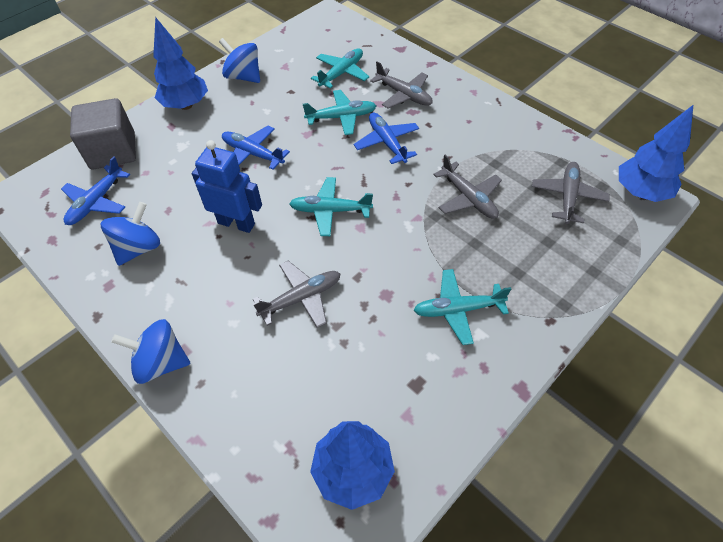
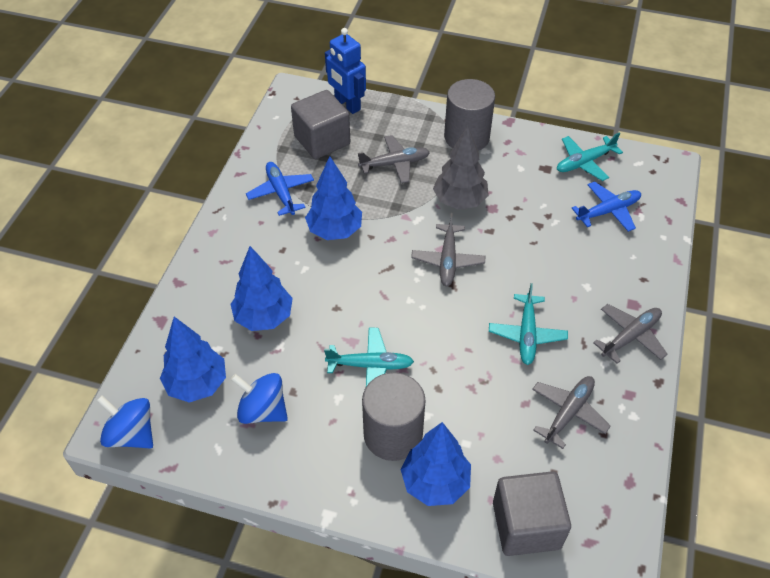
blue plane: 3 -> 2
blue spinning top: 3 -> 2
blue tree: 3 -> 4
grey cube: 1 -> 2
grey cylinder: 0 -> 2
grey tree: 0 -> 1
turquoise plane: 4 -> 3

